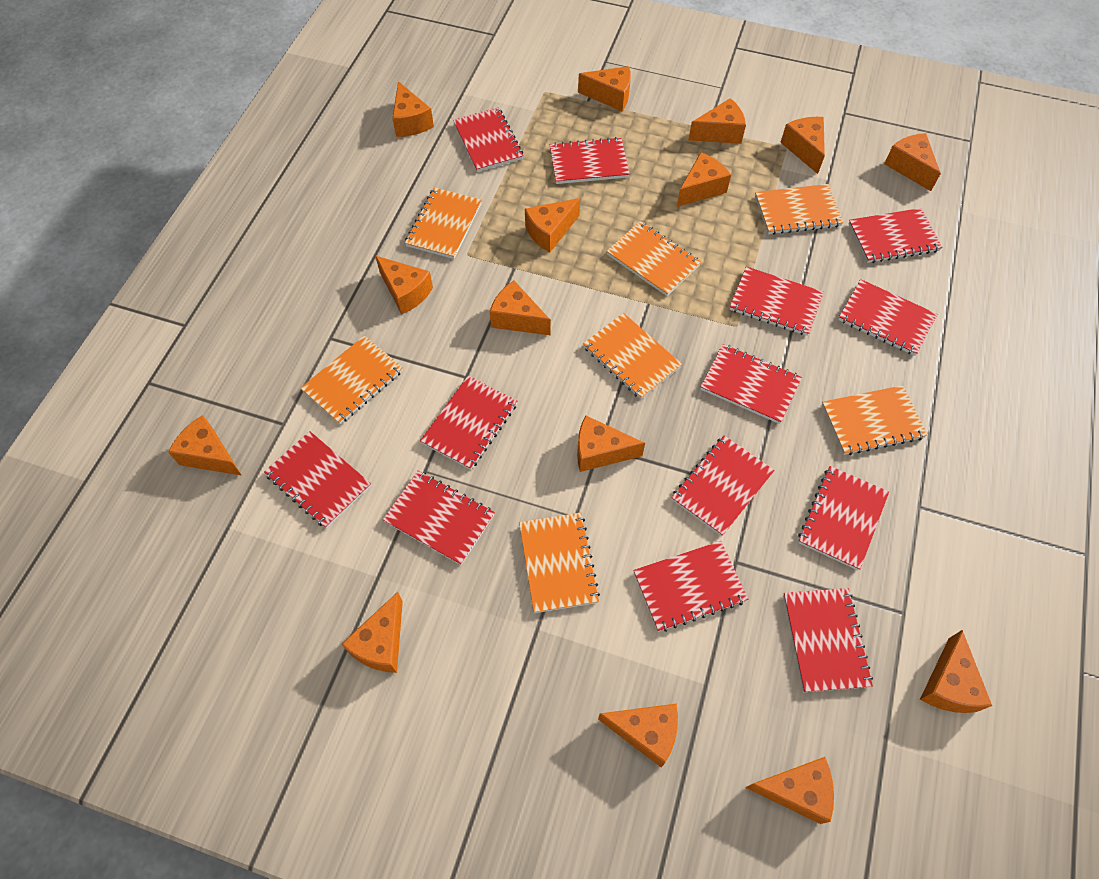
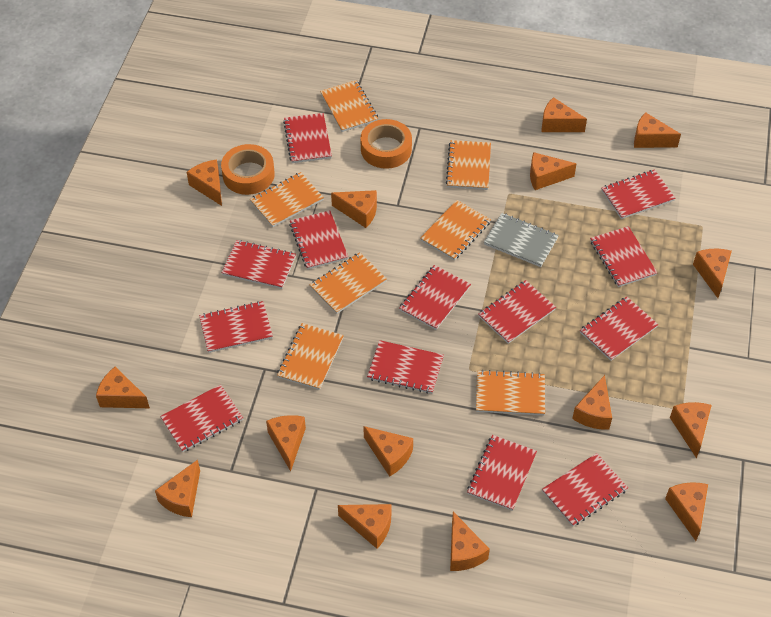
grey notebook: 0 -> 1
orange tape: 0 -> 2

